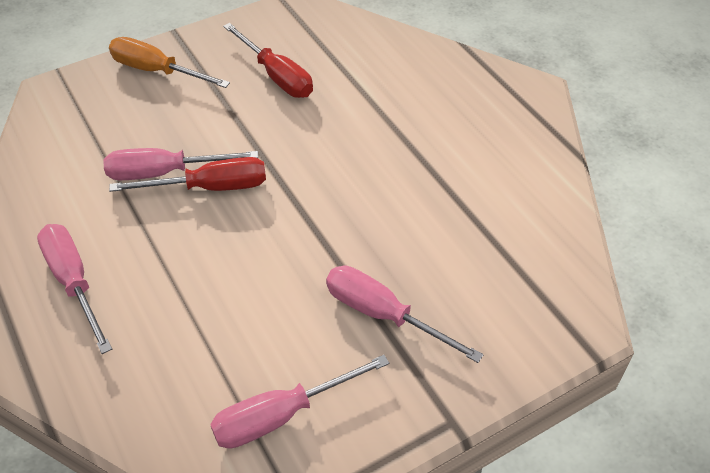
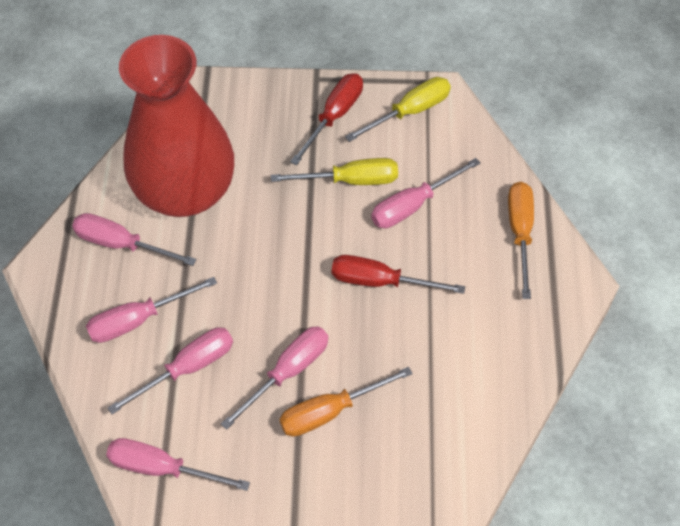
orange screwdriver: 1 -> 2
pink screwdriver: 4 -> 6
red vase: 0 -> 1
yellow screwdriver: 0 -> 2

